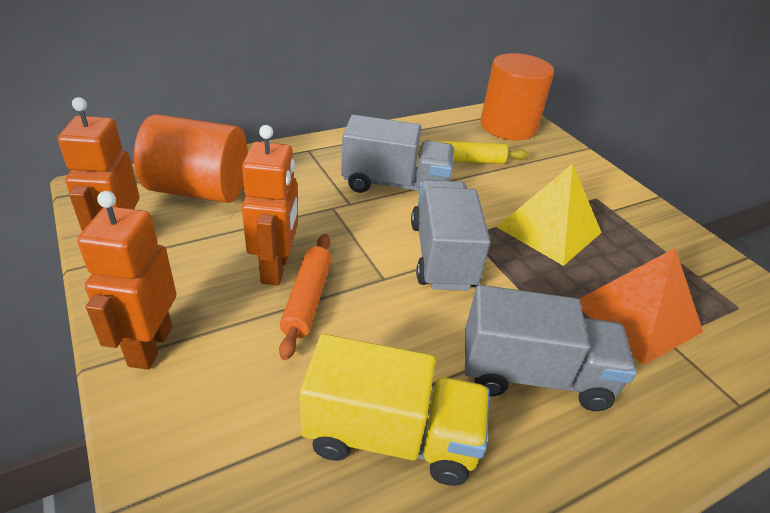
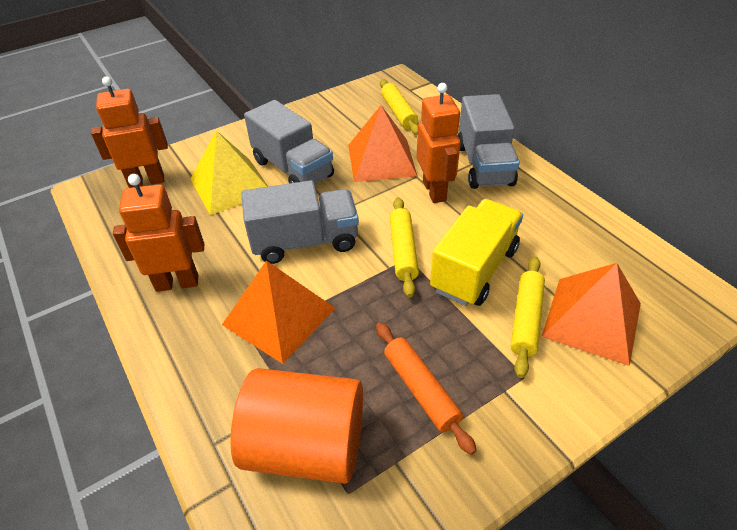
orange cylinder: 2 -> 1
orange pyramid: 1 -> 3
yellow rolling pin: 1 -> 3

